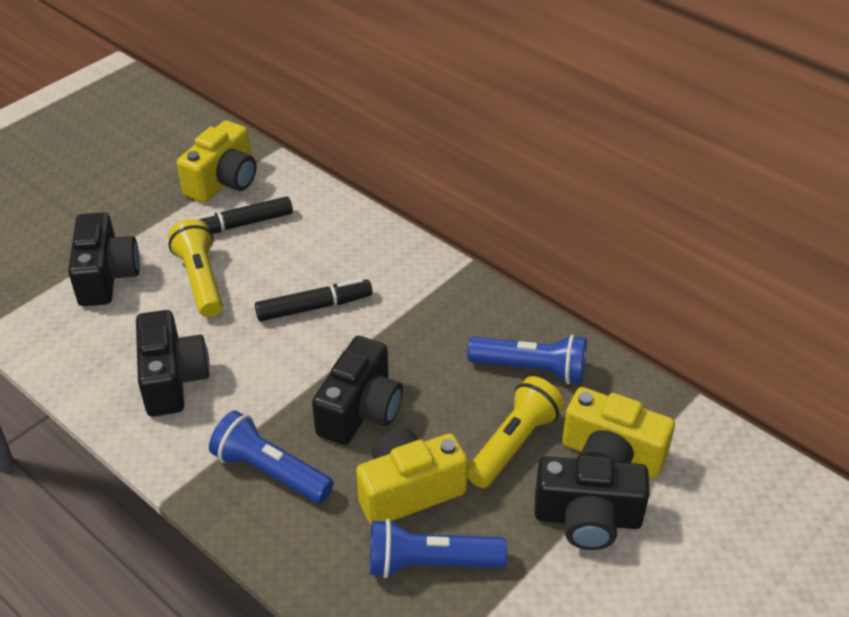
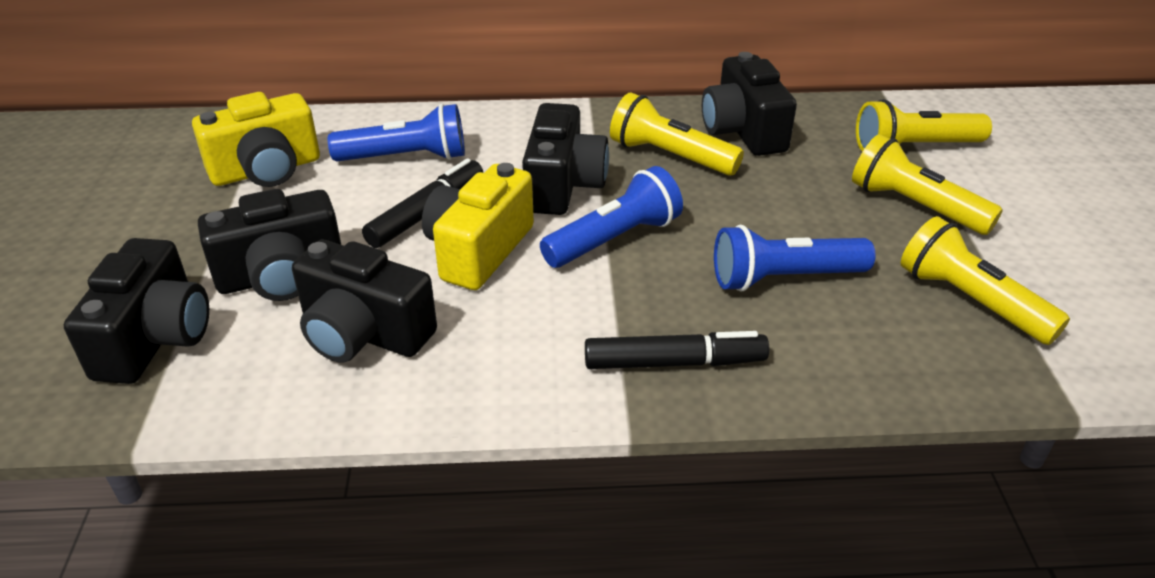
black camera: 4 -> 5
yellow camera: 3 -> 2
yellow flashlight: 2 -> 4

